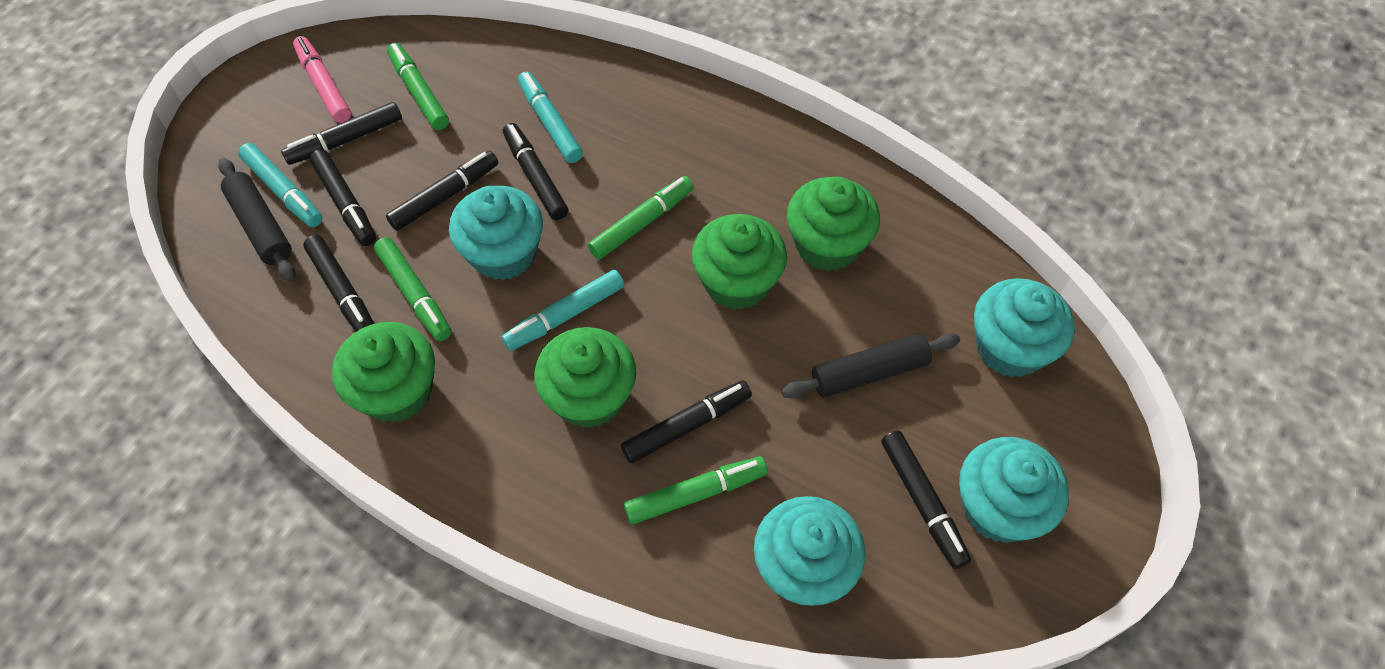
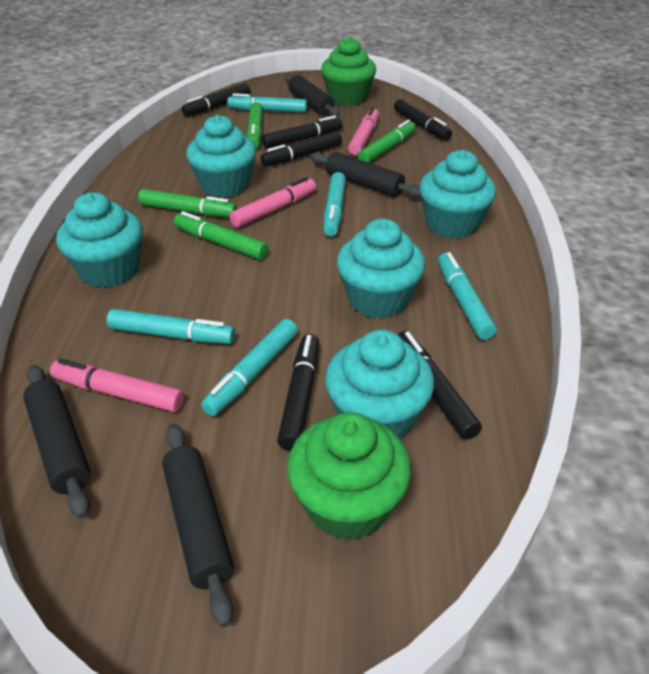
black marker: 7 -> 6
black rolling pin: 2 -> 4
green cupcake: 4 -> 2
pink marker: 1 -> 3
turquoise cupcake: 4 -> 5
turquoise marker: 3 -> 5

